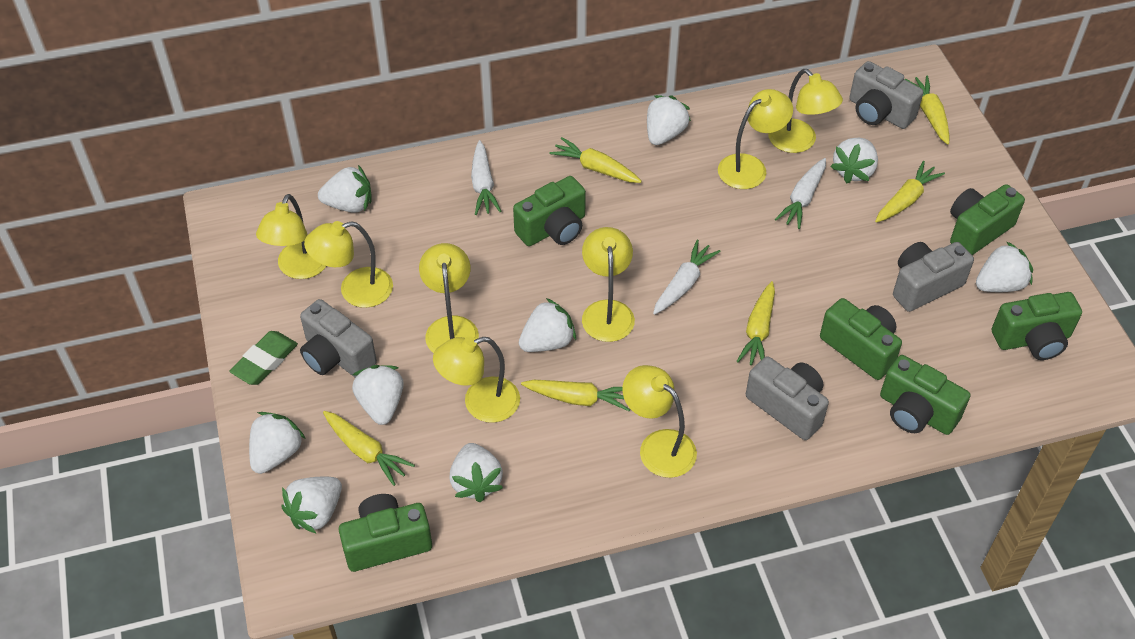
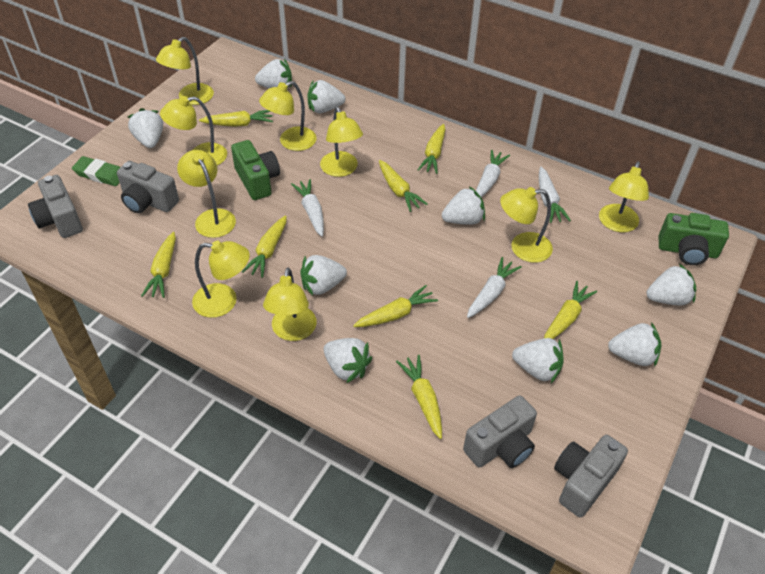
green camera: 6 -> 2
white carrot: 3 -> 4
yellow carrot: 6 -> 8
yellow lamp: 8 -> 9

